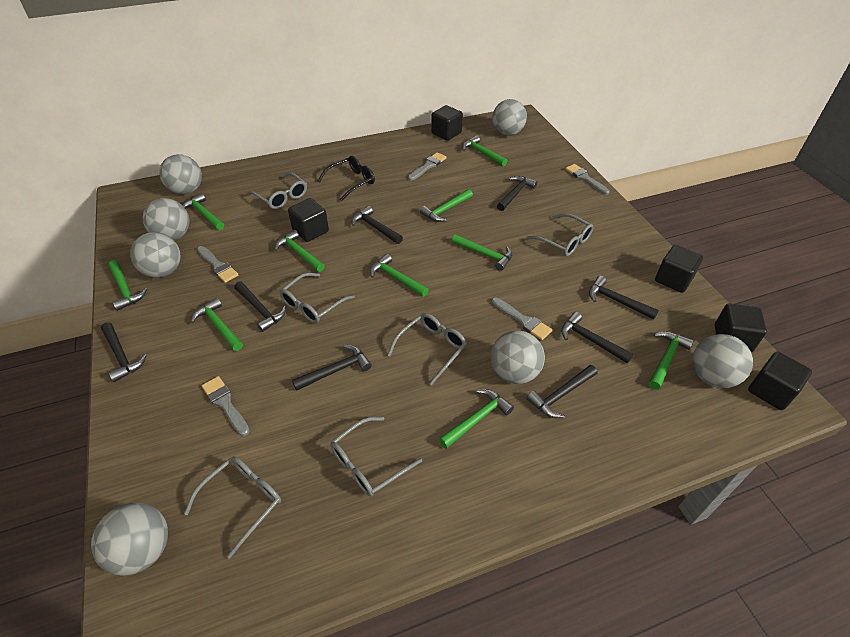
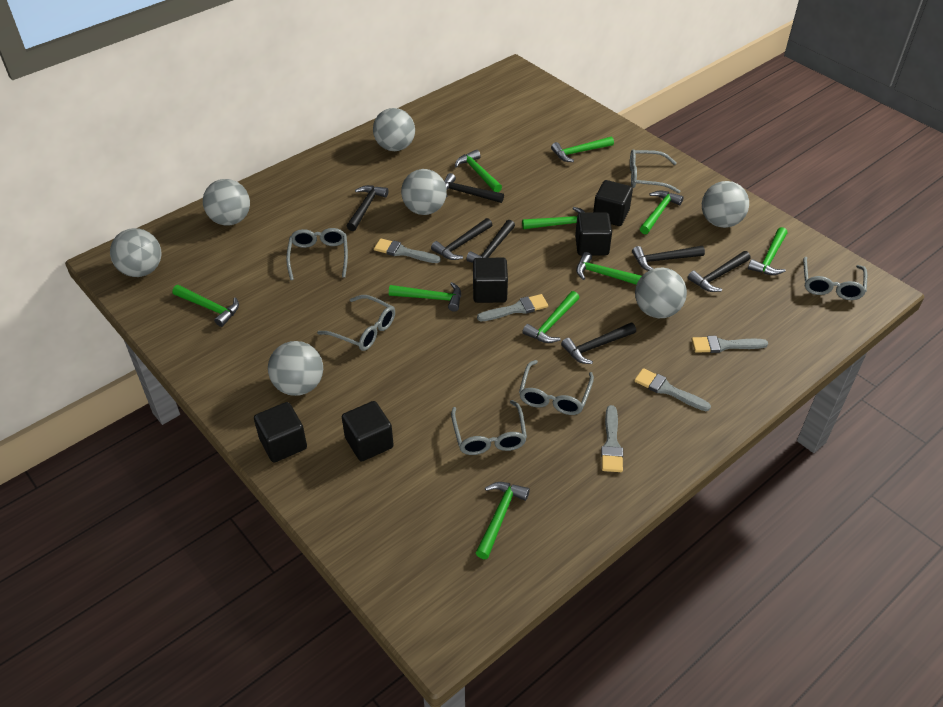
black glasses: 1 -> 0
black hammer: 8 -> 7

